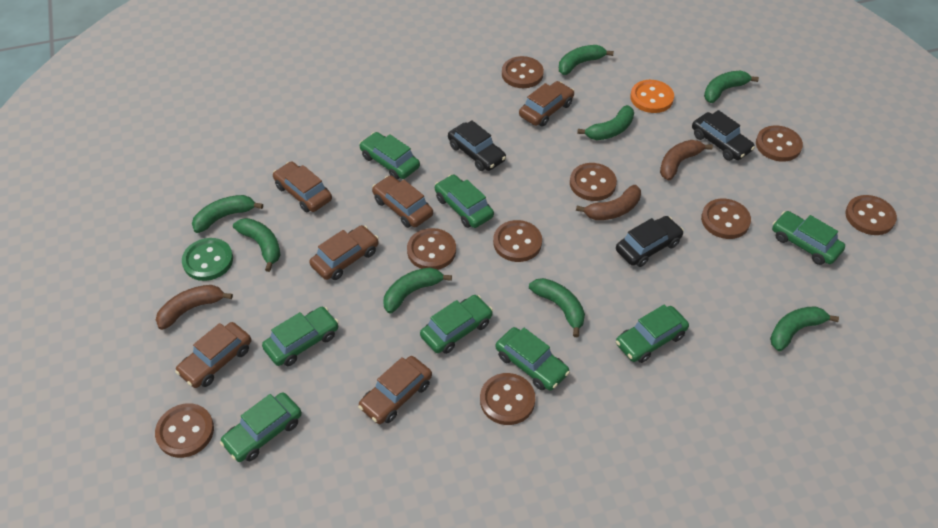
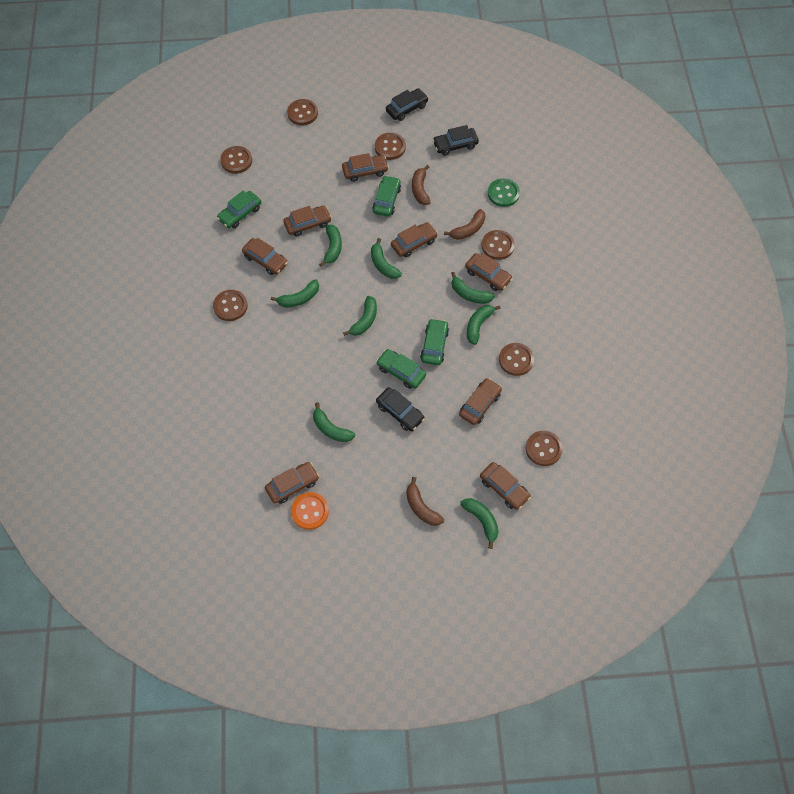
brown button: 9 -> 7
brown car: 6 -> 8
green car: 8 -> 4

